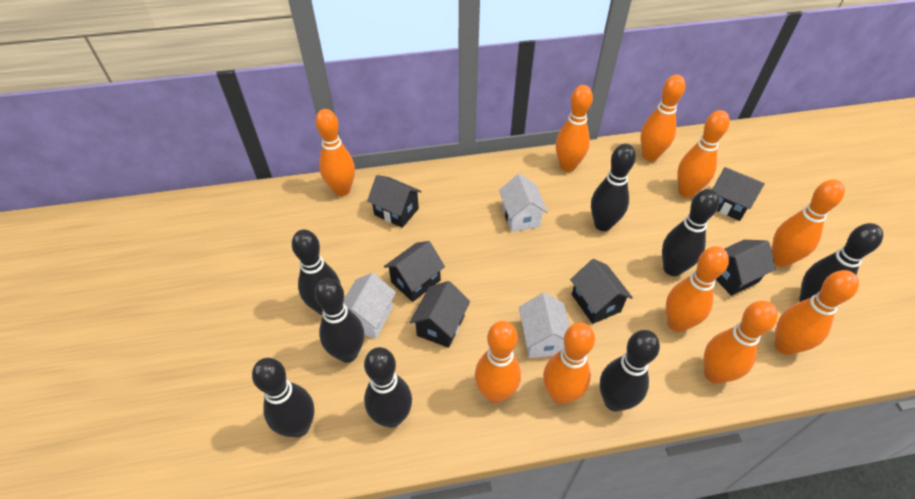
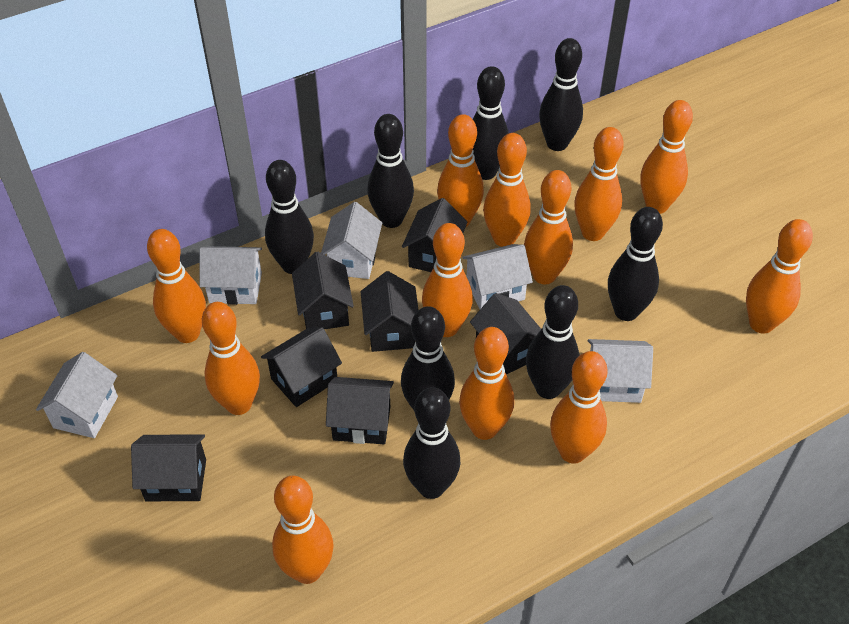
black house: 6 -> 7
orange bowling pin: 10 -> 12
white house: 3 -> 5

